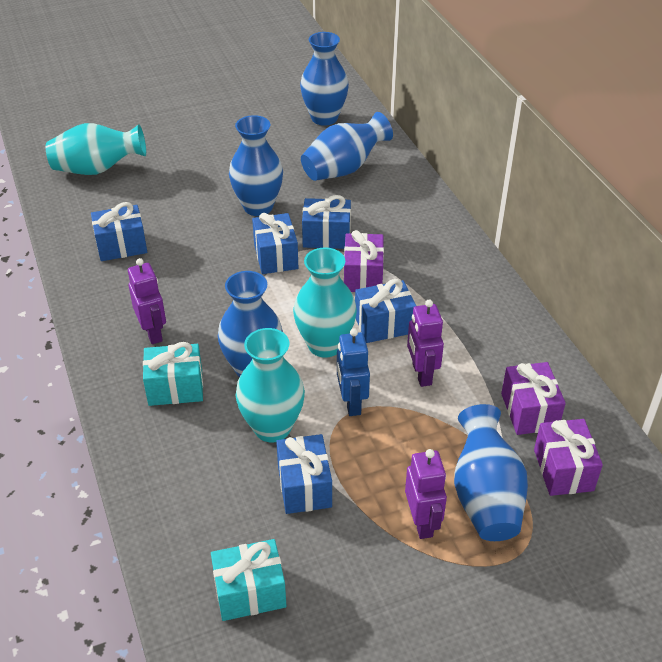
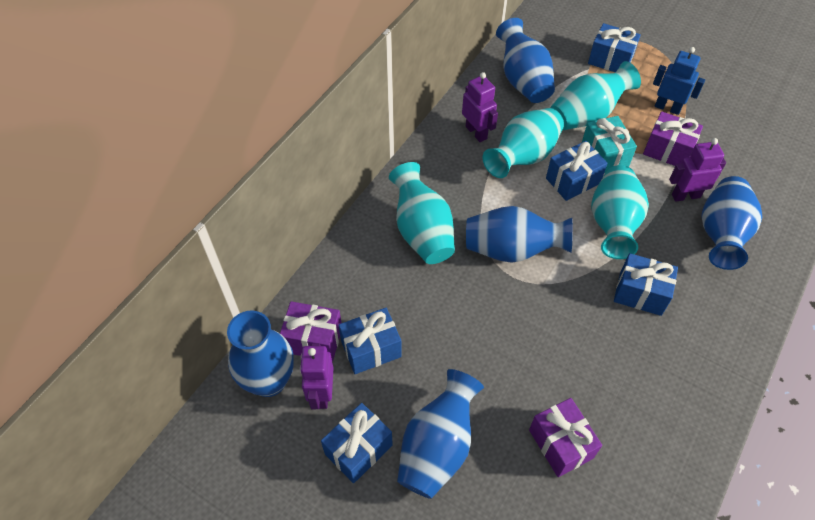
turquoise gift: 2 -> 1
turquoise vase: 3 -> 4

